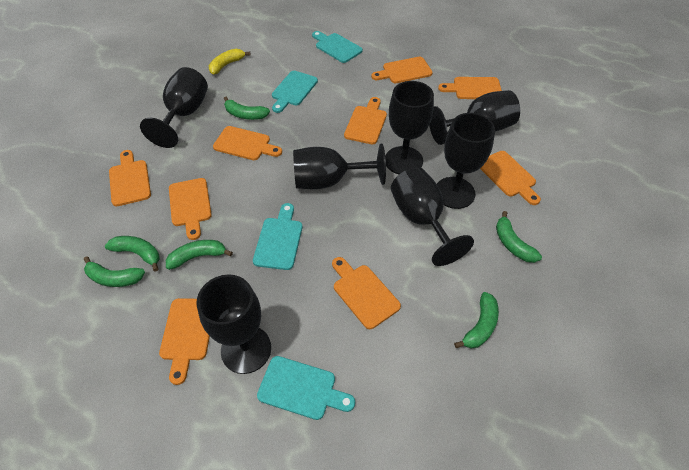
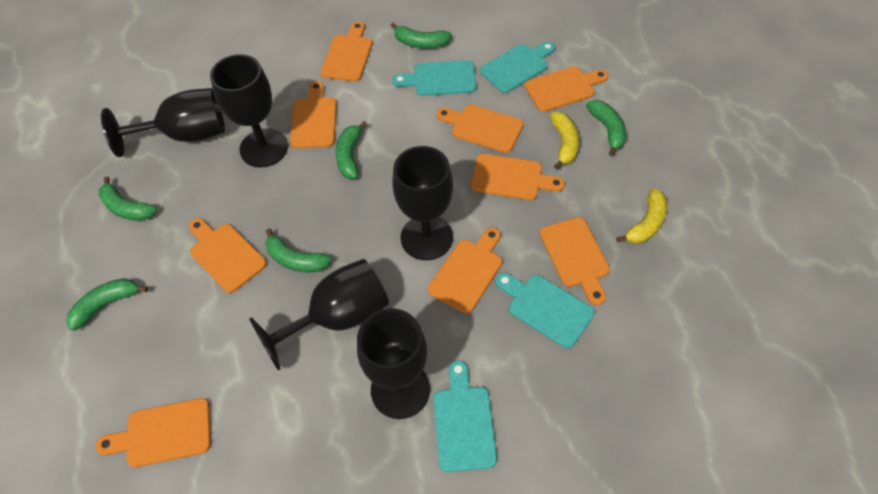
black goblet: 7 -> 5
yellow banana: 1 -> 2

